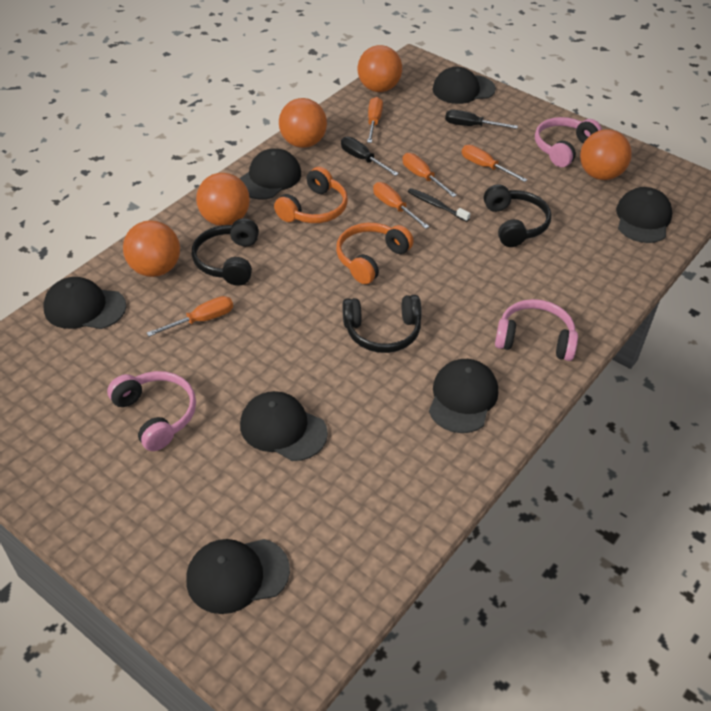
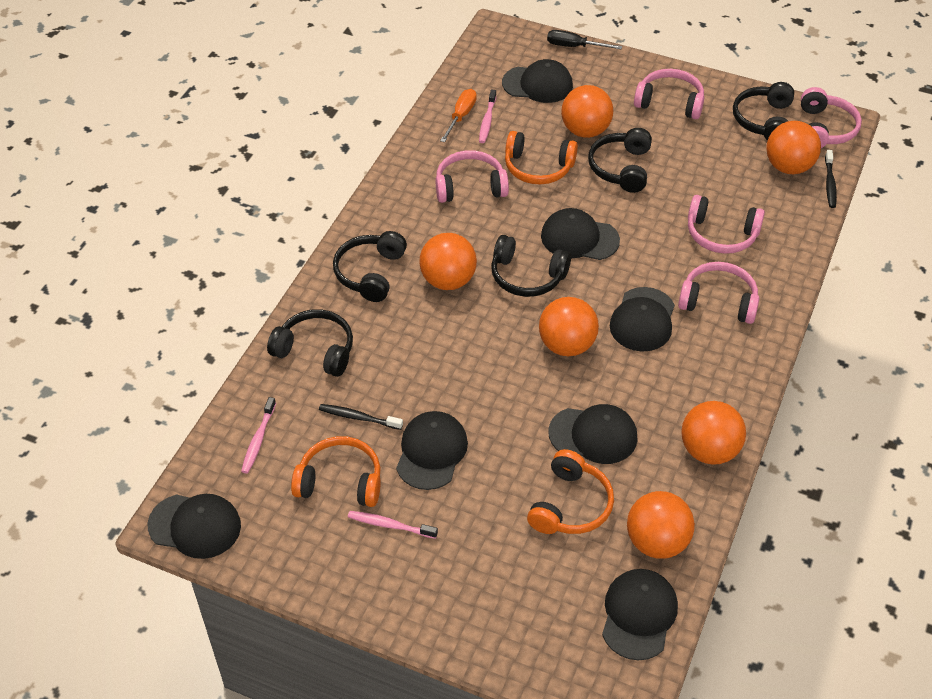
black headphones: 3 -> 5
black screwdriver: 2 -> 1
black toothbrush: 1 -> 2
orange ball: 5 -> 6
orange headphones: 2 -> 3
orange screwdriver: 5 -> 1
pink headphones: 3 -> 5
pink toothbrush: 0 -> 3

